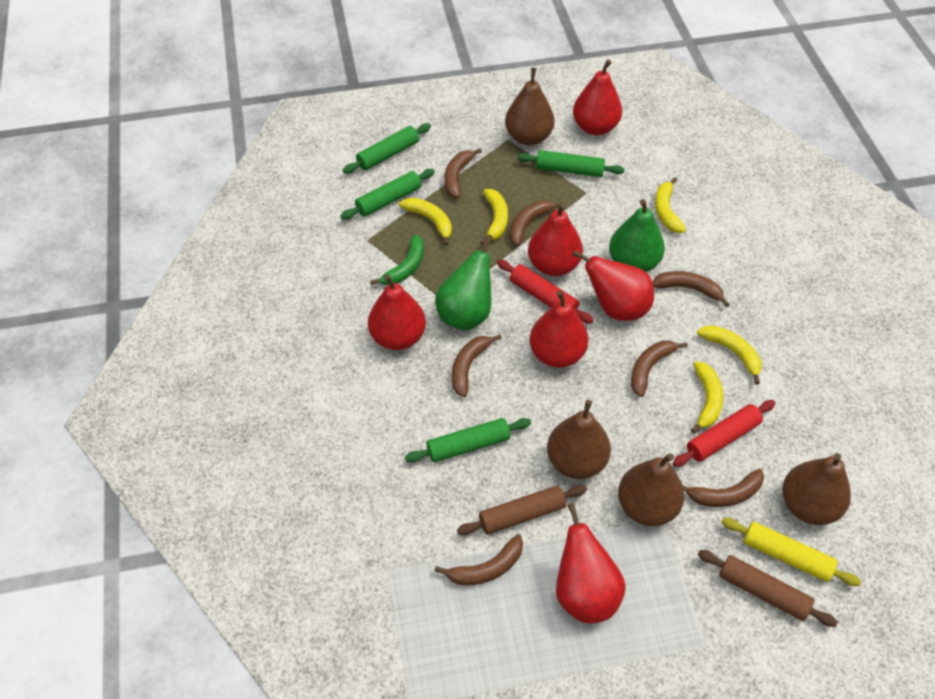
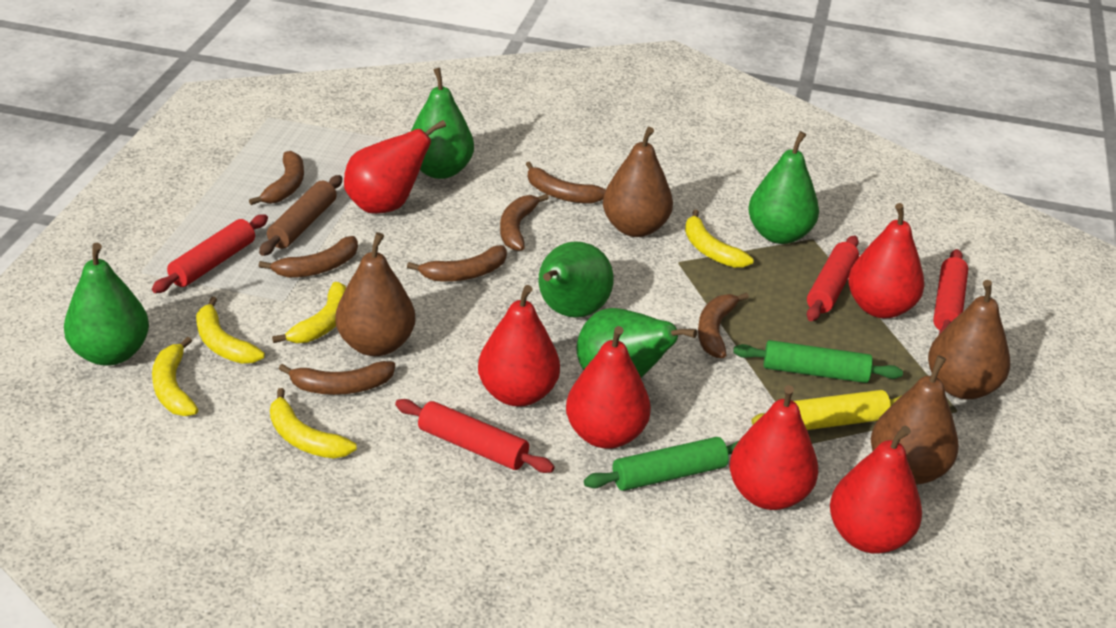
brown rolling pin: 2 -> 1
green banana: 1 -> 0
green pear: 2 -> 5
green rolling pin: 4 -> 2
red rolling pin: 2 -> 4

